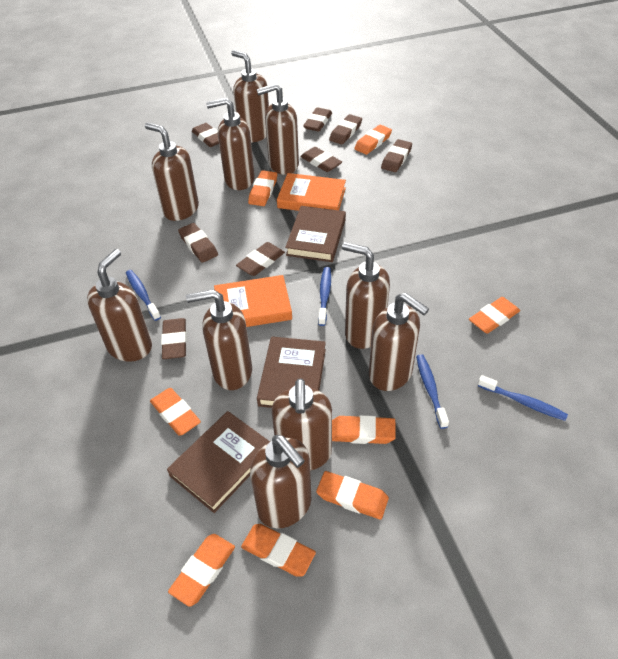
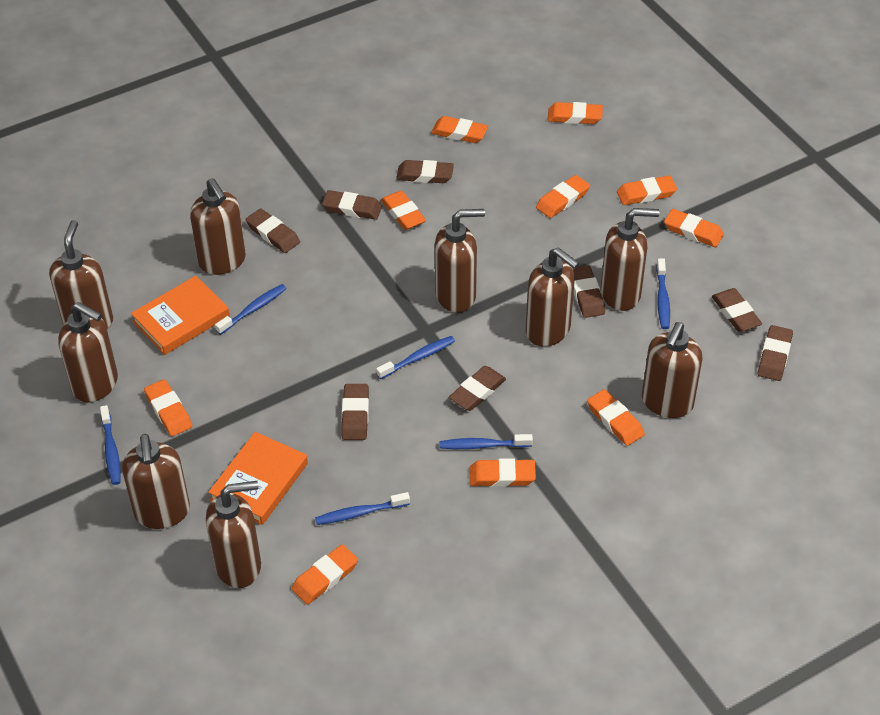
blue toothbrush: 4 -> 6
brown book: 3 -> 0
brown soap dispenser: 10 -> 9
orange eraser: 8 -> 10

